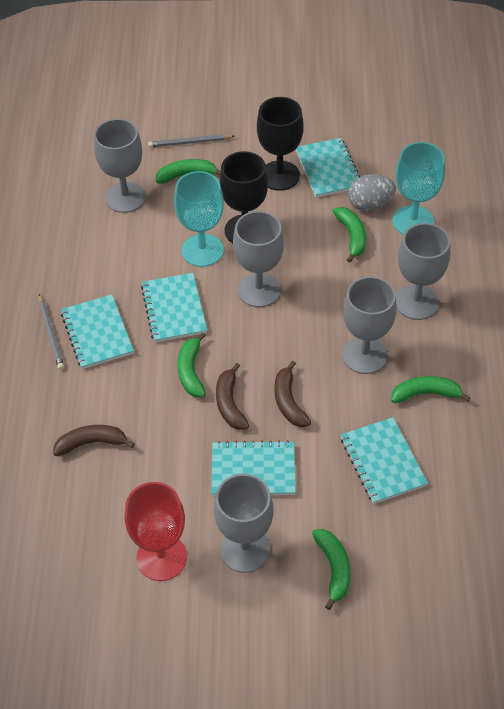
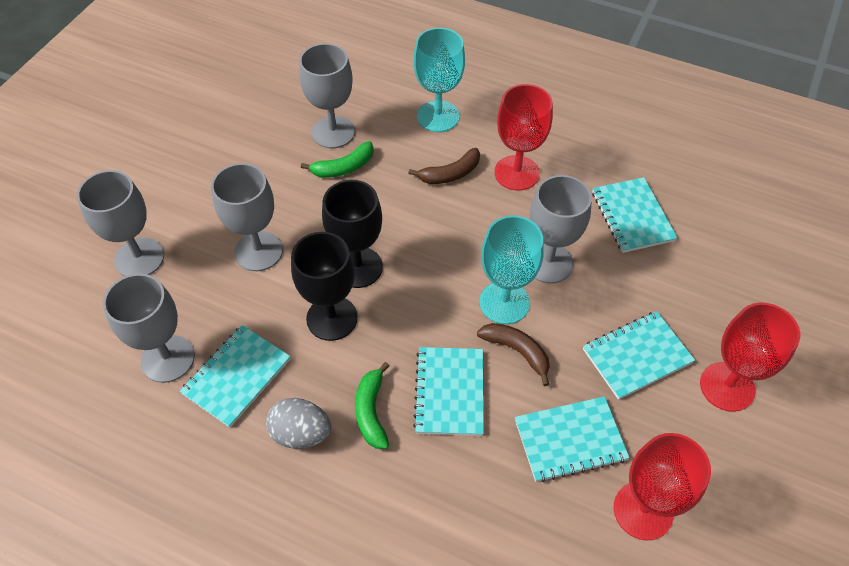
brown banana: 3 -> 2
green banana: 5 -> 2
grey pencil: 2 -> 0
red goblet: 1 -> 3

